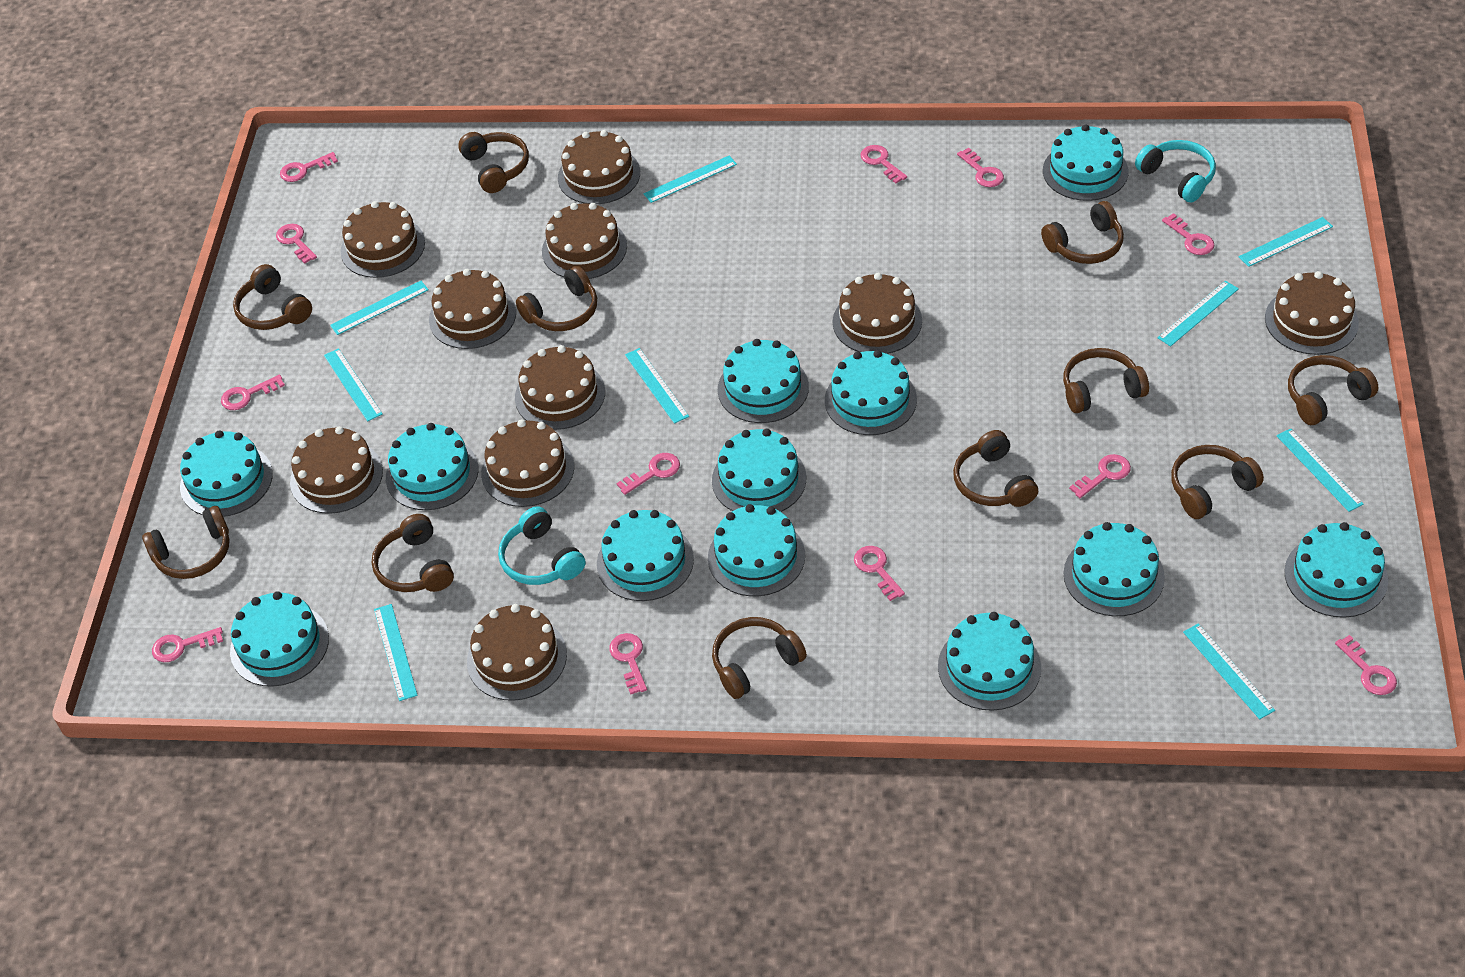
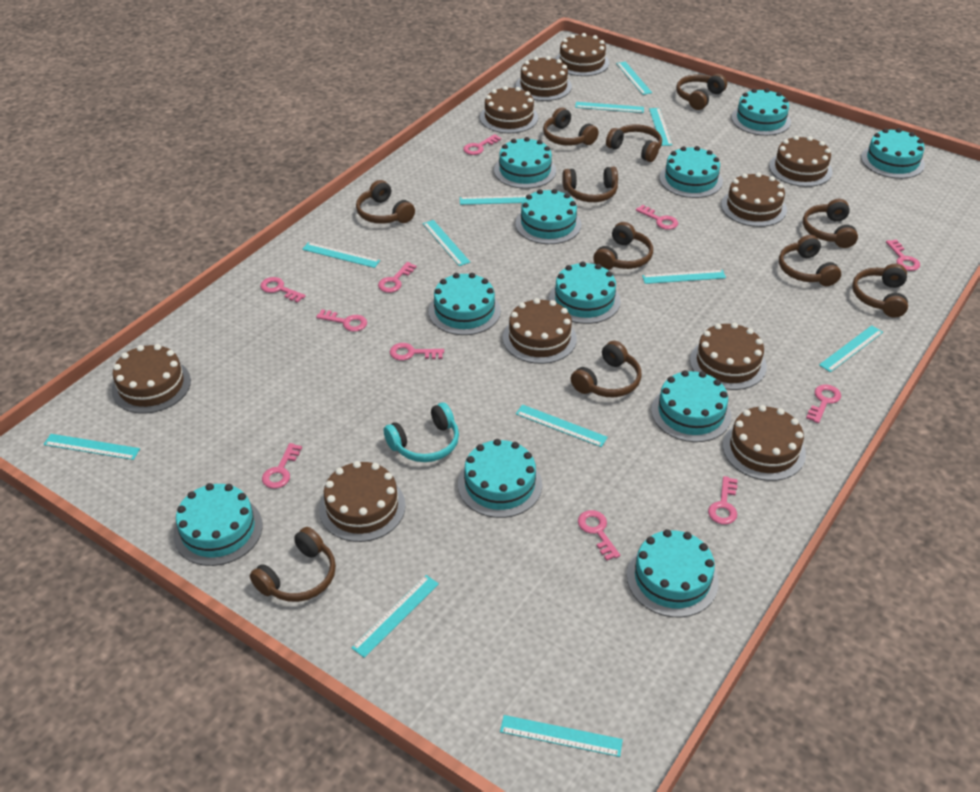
pink key: 12 -> 11
turquoise cake: 12 -> 11
turquoise headphones: 2 -> 1
turquoise ruler: 9 -> 12

